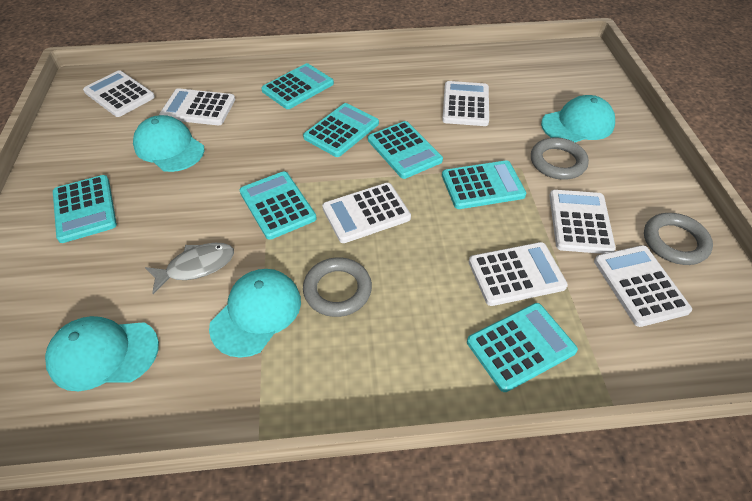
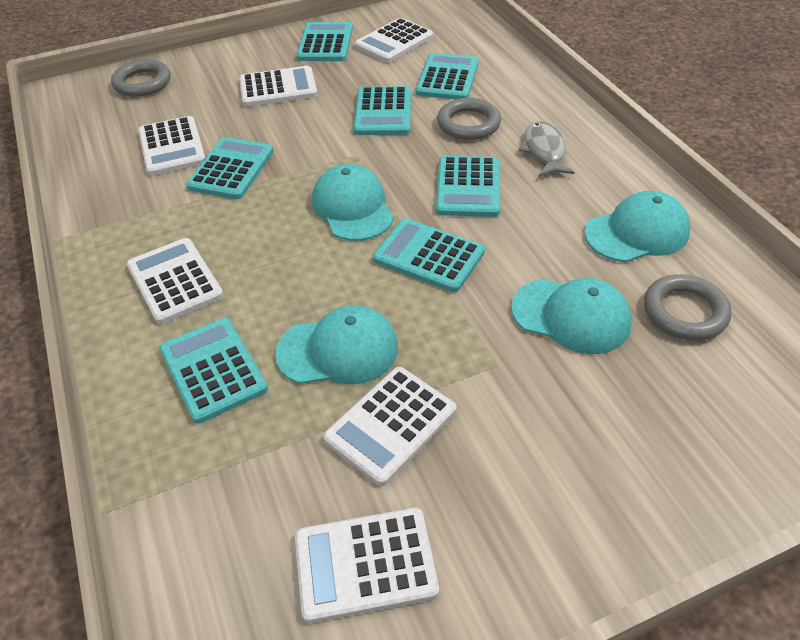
white calculator: 7 -> 6

